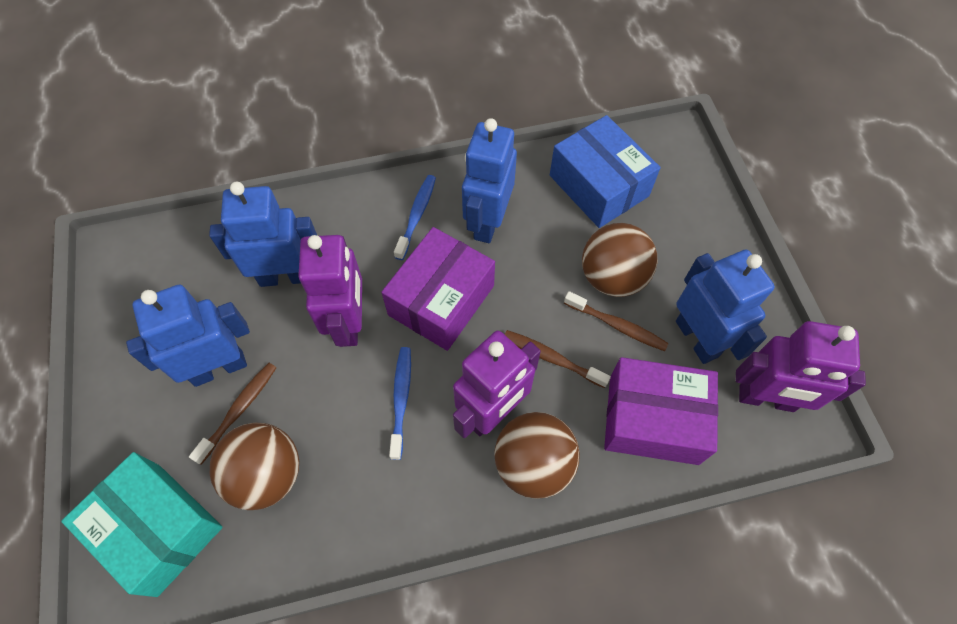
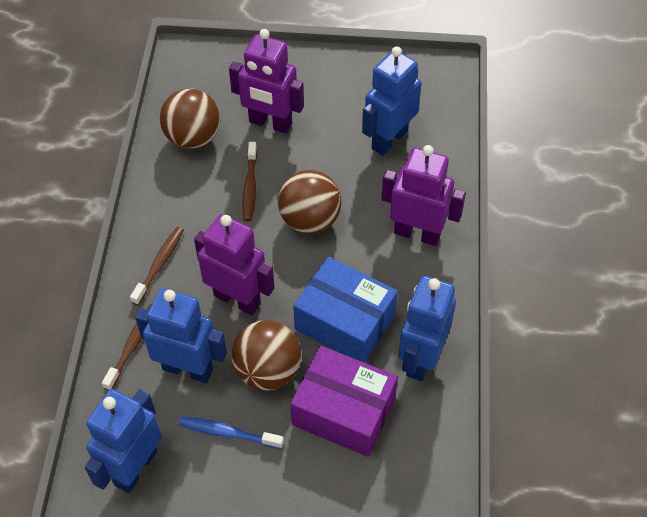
blue toothbrush: 2 -> 1
purple box: 2 -> 1
turquoise box: 1 -> 0

